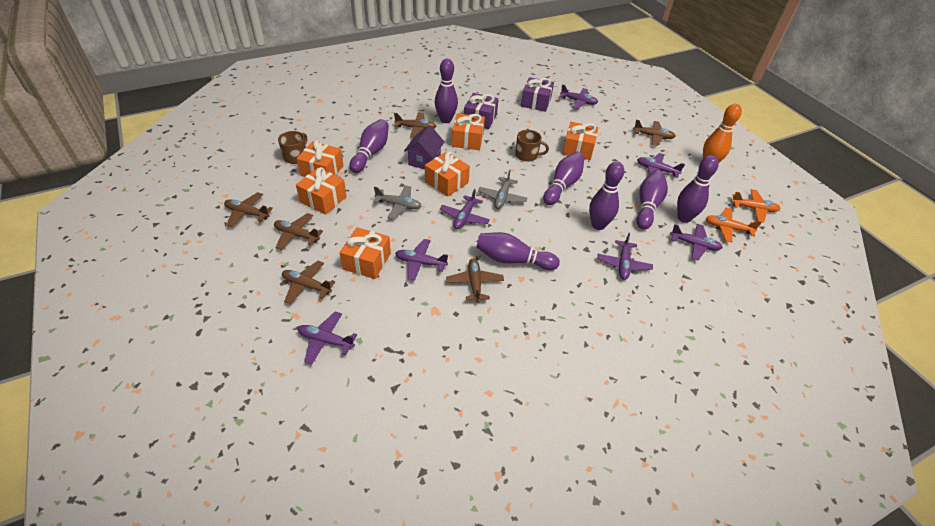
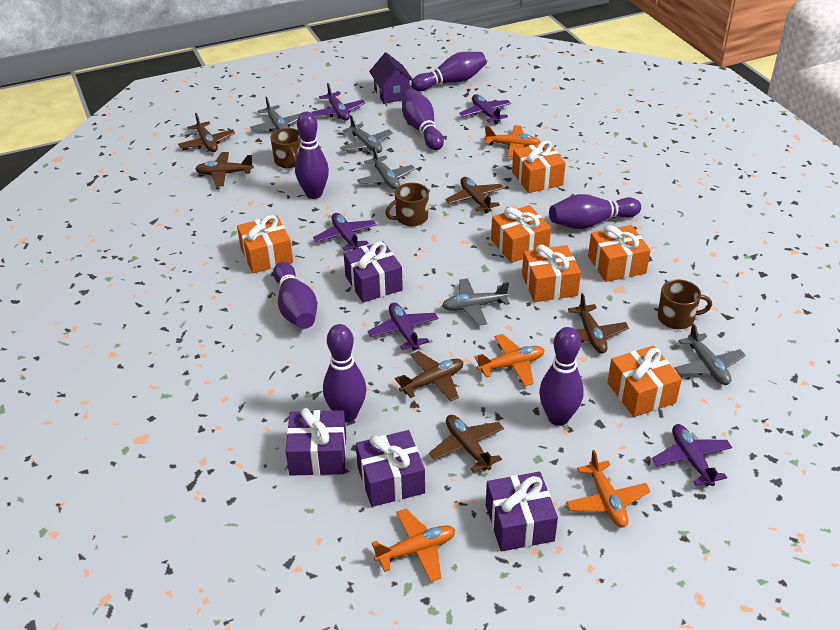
brown mug: 2 -> 3
grey plane: 2 -> 5
orange bowling pin: 1 -> 0
orange plane: 2 -> 4
purple gift: 2 -> 4
purple plane: 7 -> 5

